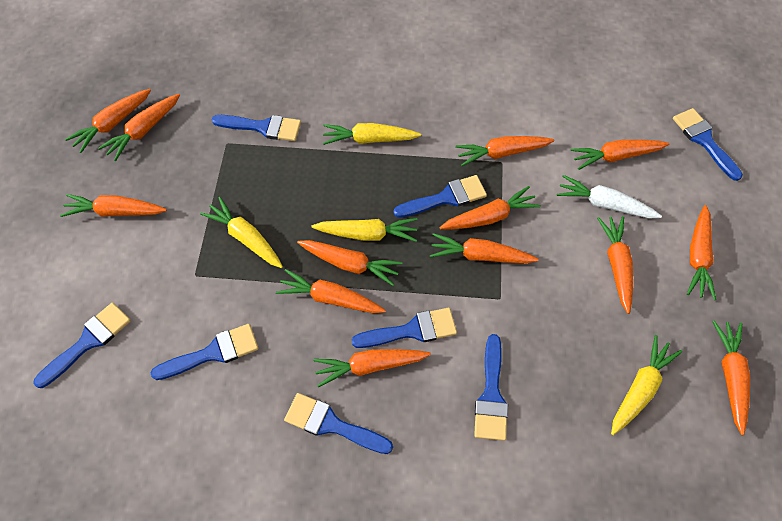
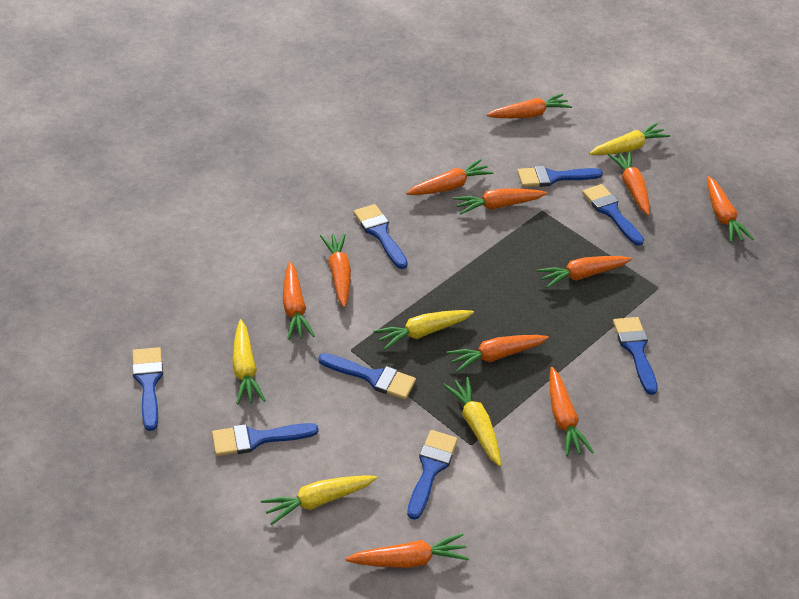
orange carrot: 13 -> 11
white carrot: 1 -> 0
yellow carrot: 4 -> 5

